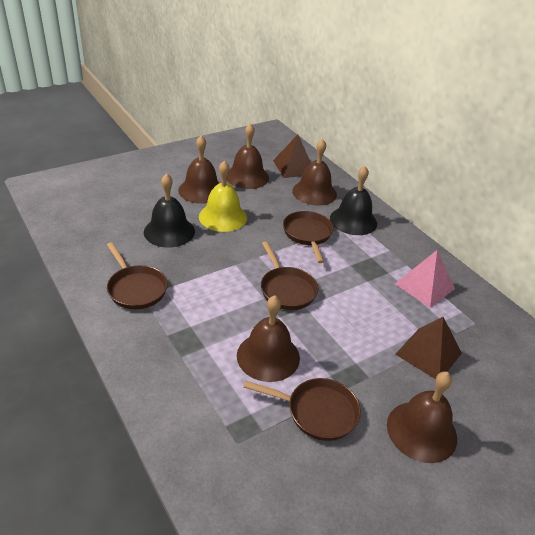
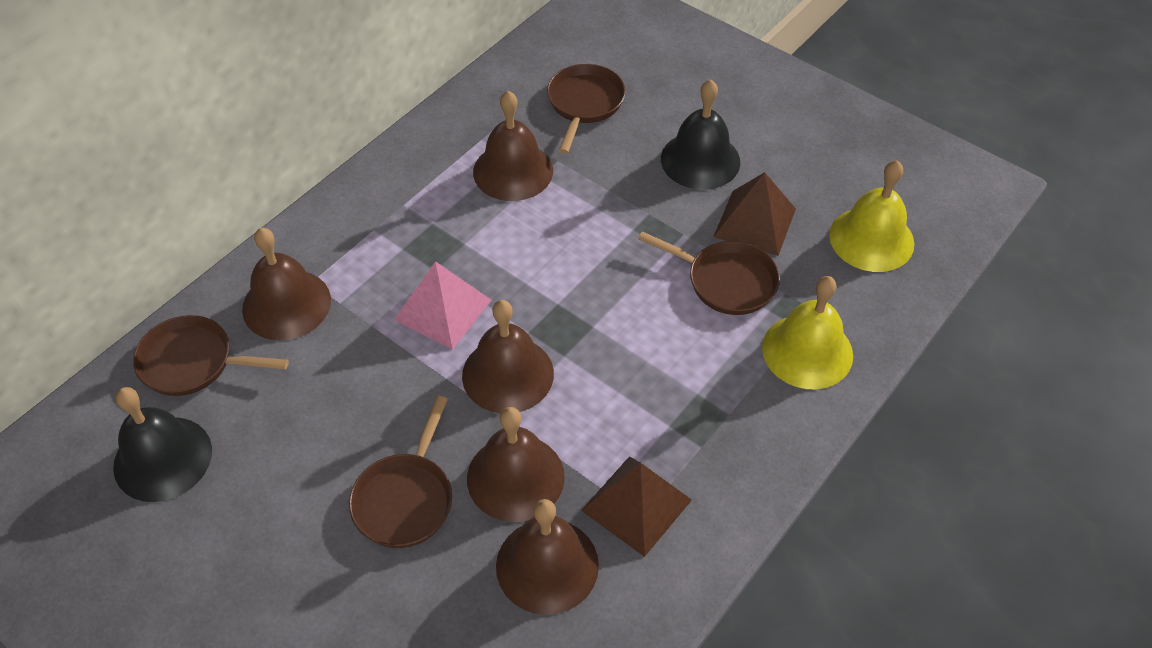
yellow bell: 1 -> 2

